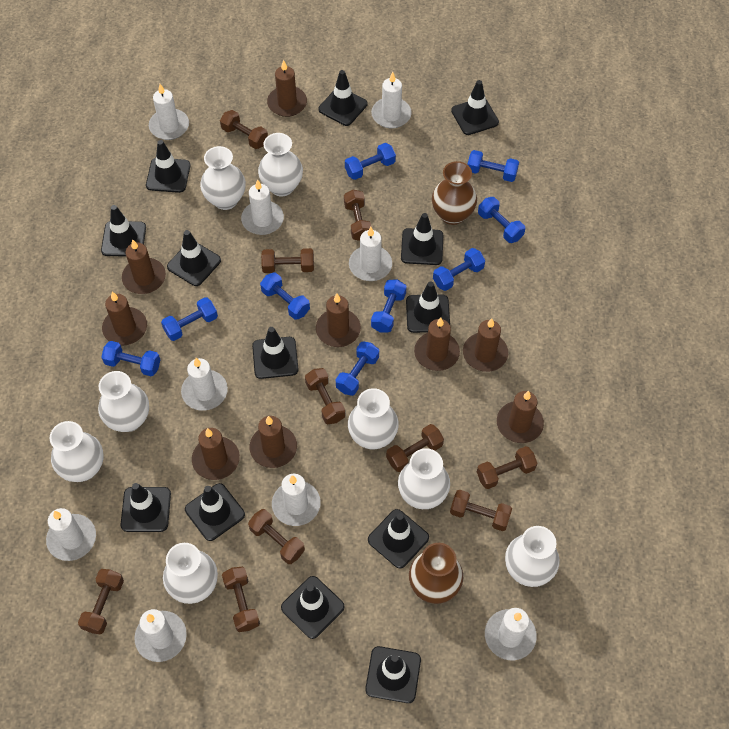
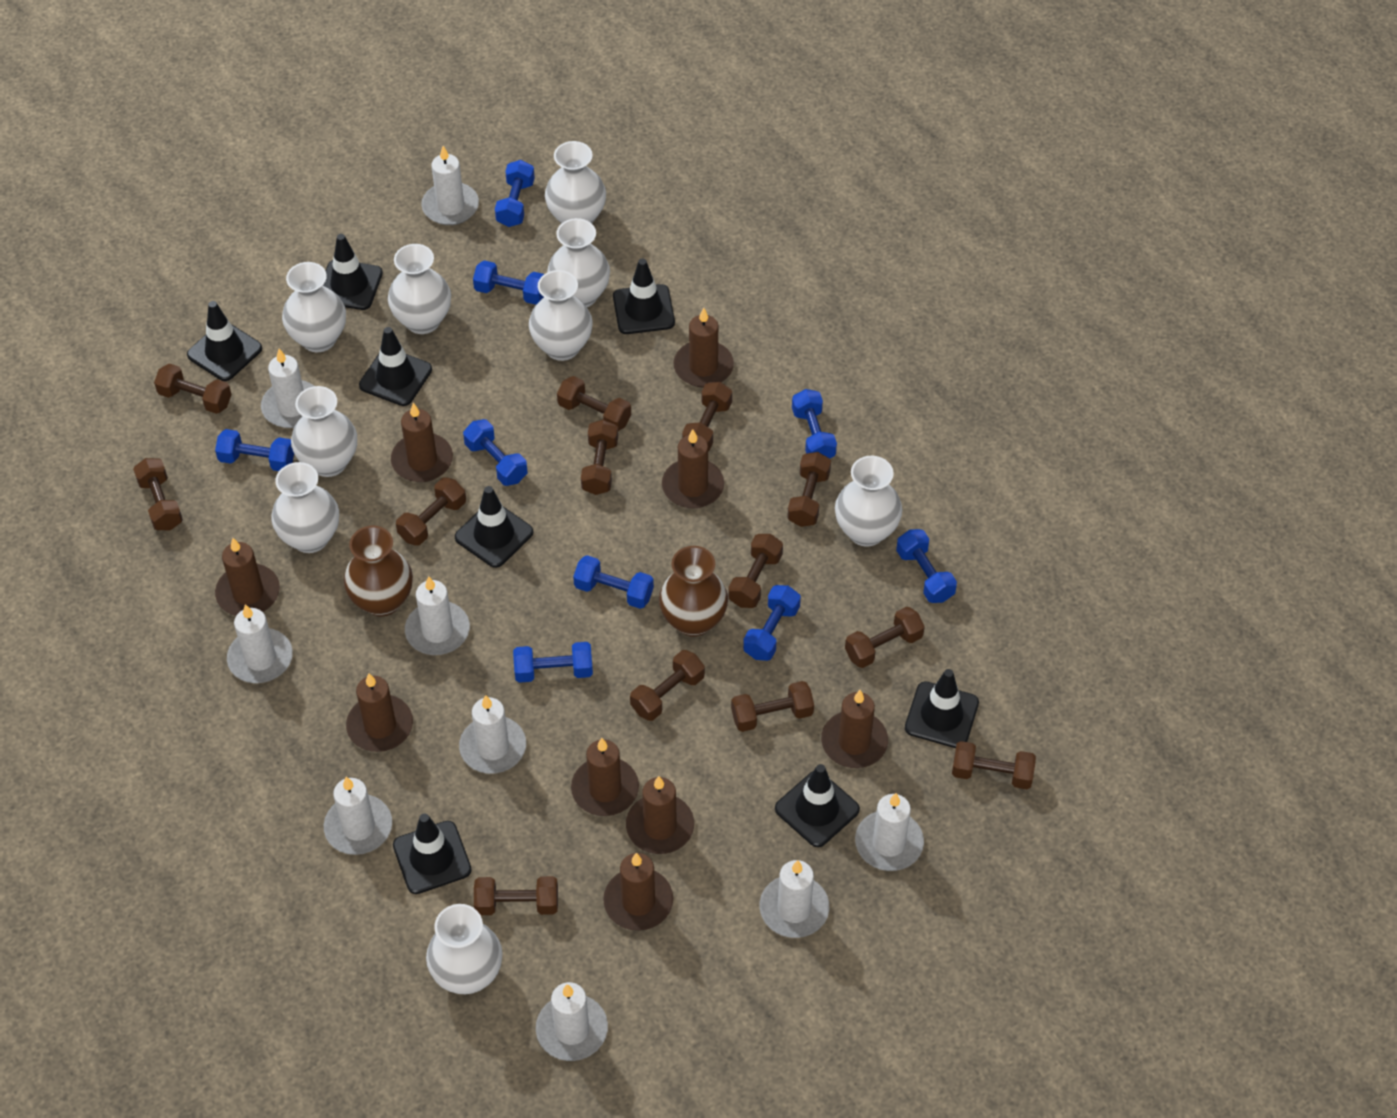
black traffic cone: 13 -> 8
brown dumbbell: 10 -> 13
white vase: 8 -> 9

